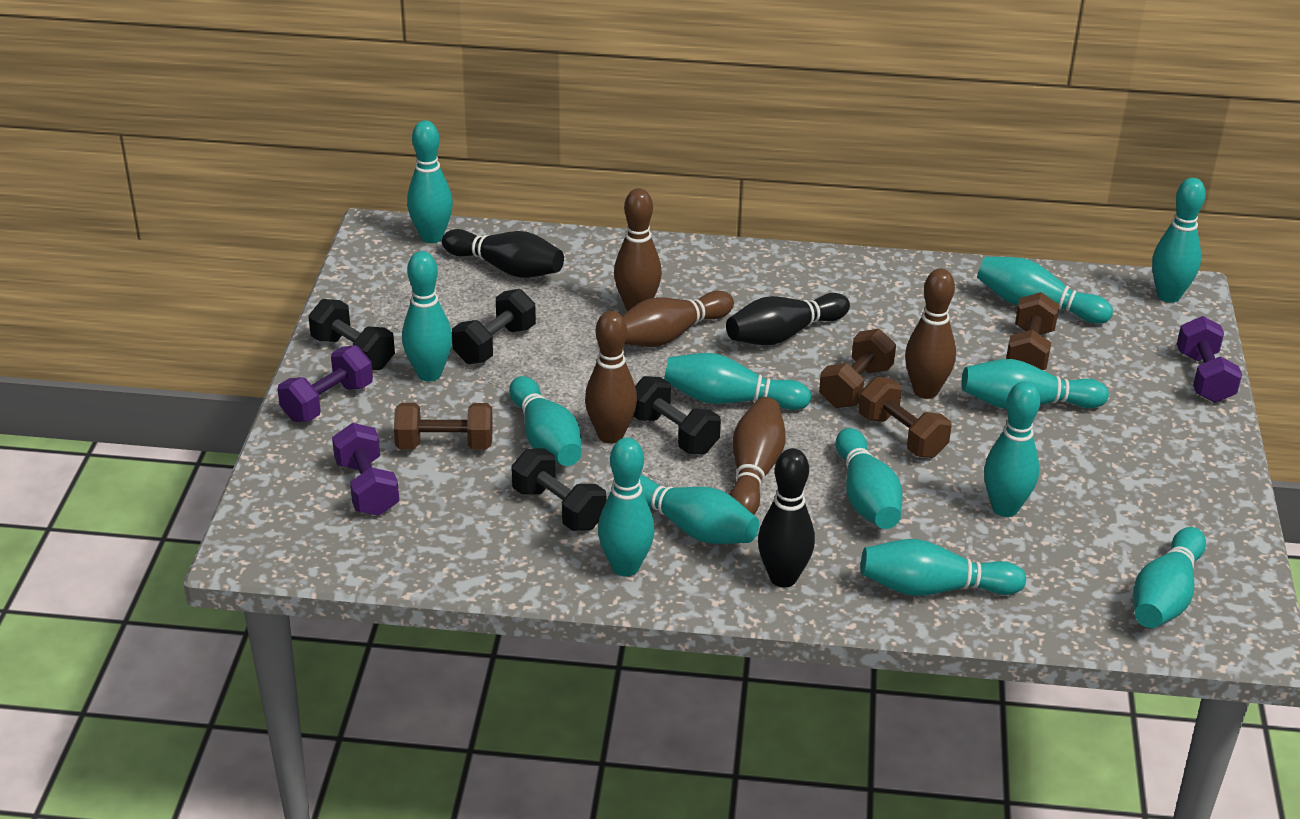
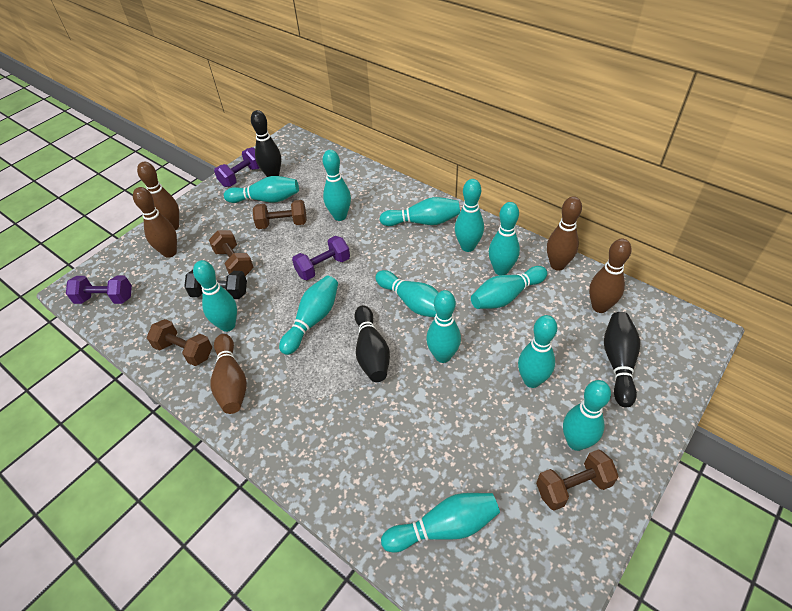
black dumbbell: 4 -> 1

